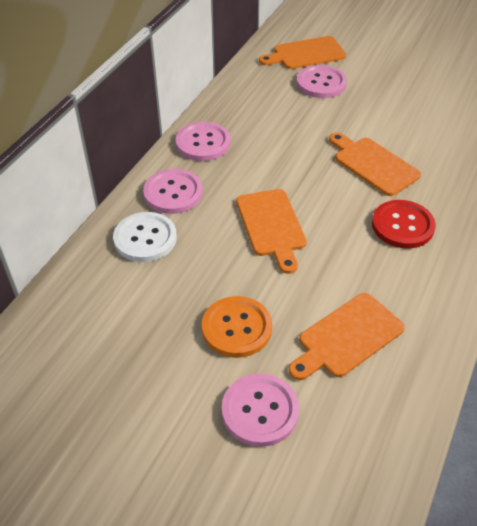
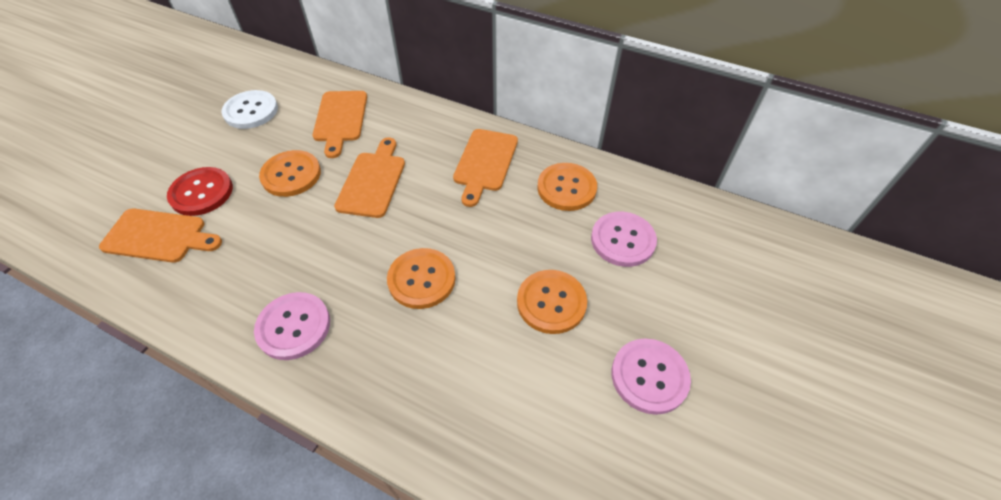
orange button: 1 -> 4
pink button: 4 -> 3

